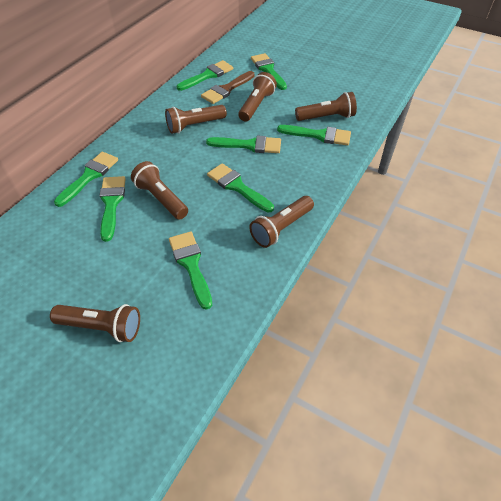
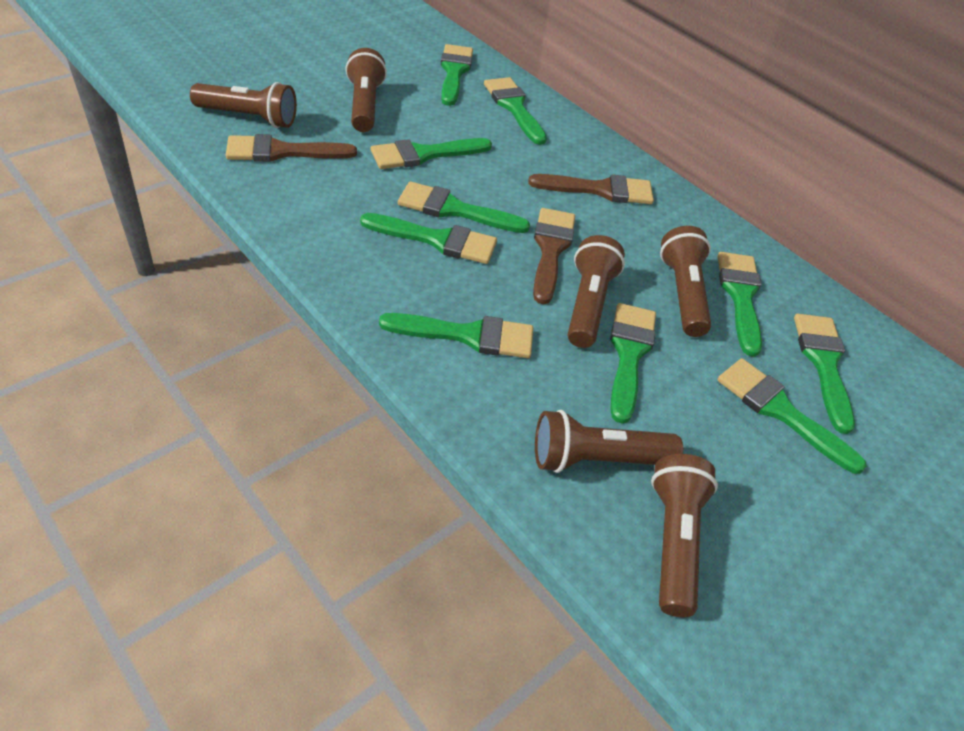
brown brush: 1 -> 3
green brush: 8 -> 10

